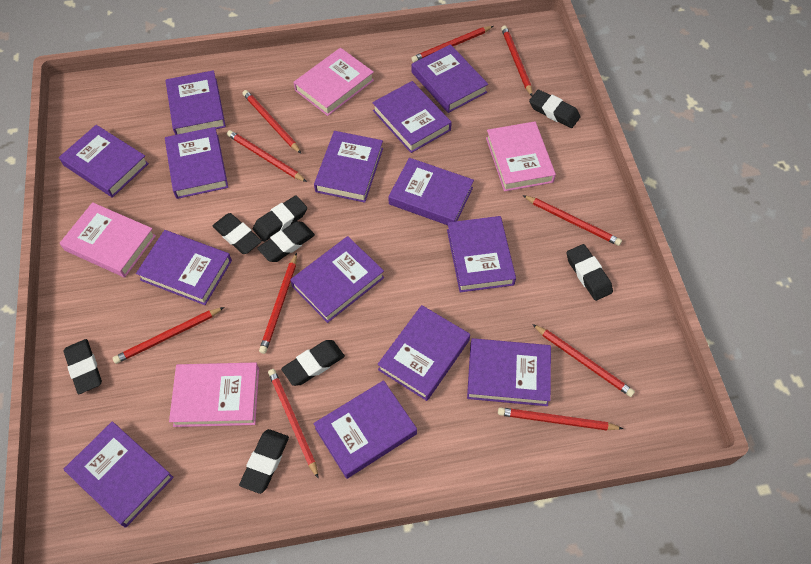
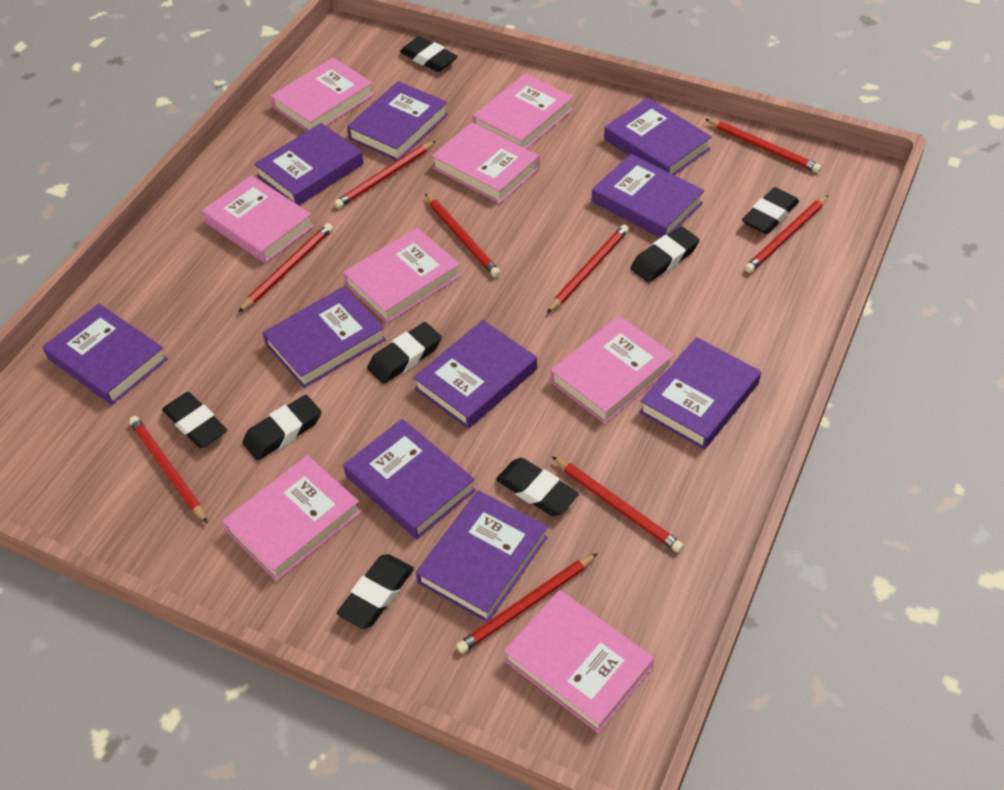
pink book: 4 -> 8
purple book: 14 -> 10
red pencil: 10 -> 9

